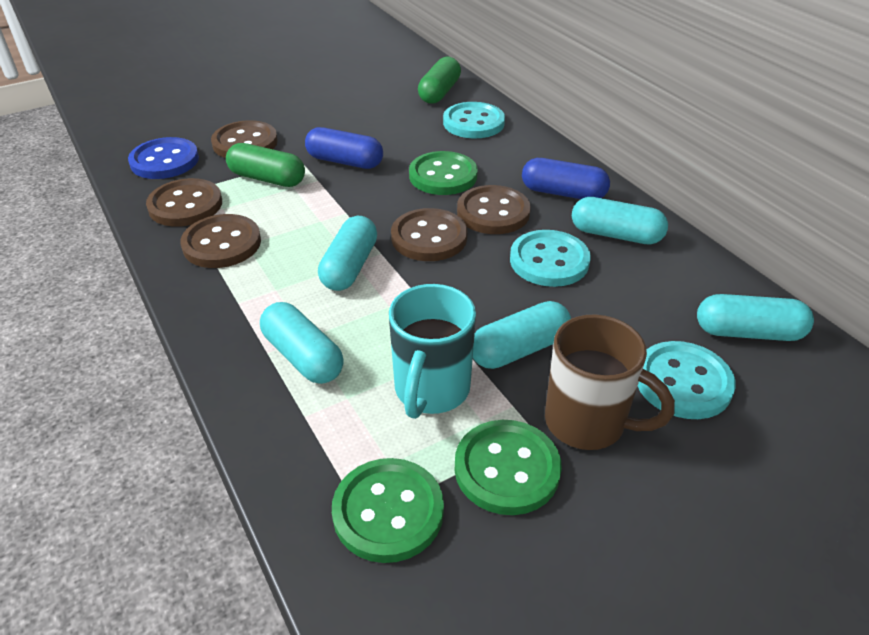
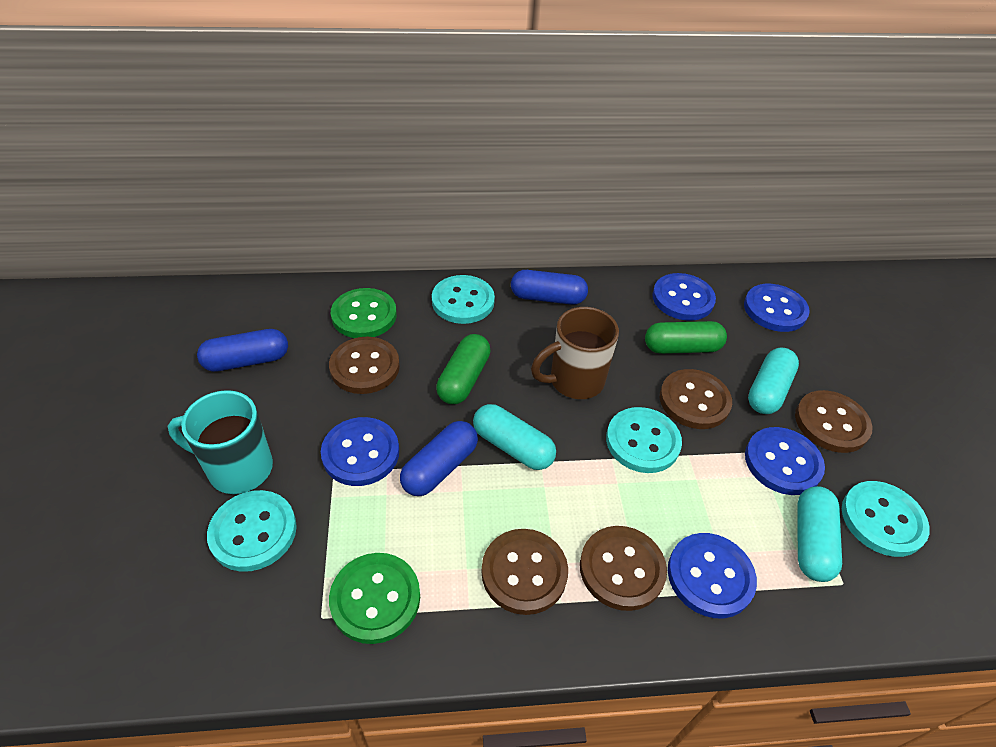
blue button: 1 -> 5
blue capsule: 2 -> 3
green button: 3 -> 2
turquoise button: 3 -> 4
turquoise capsule: 5 -> 3

